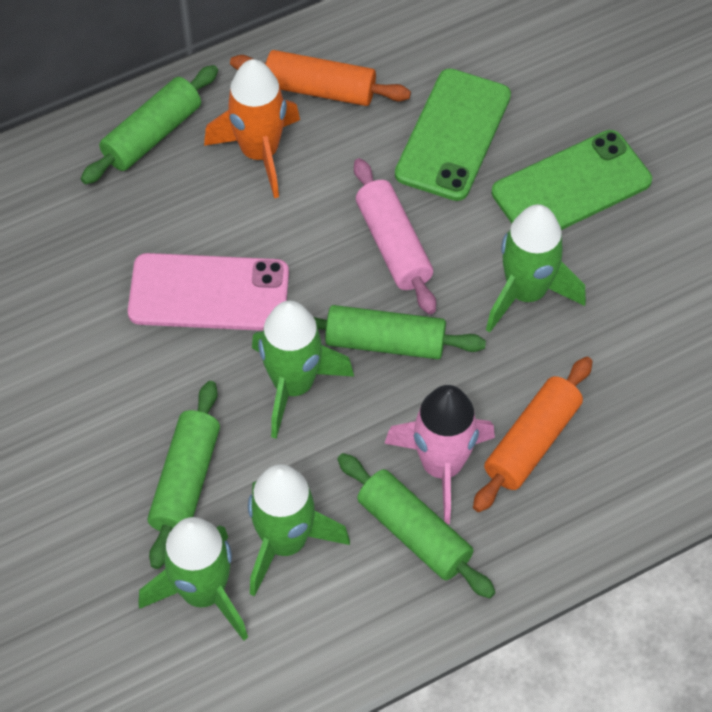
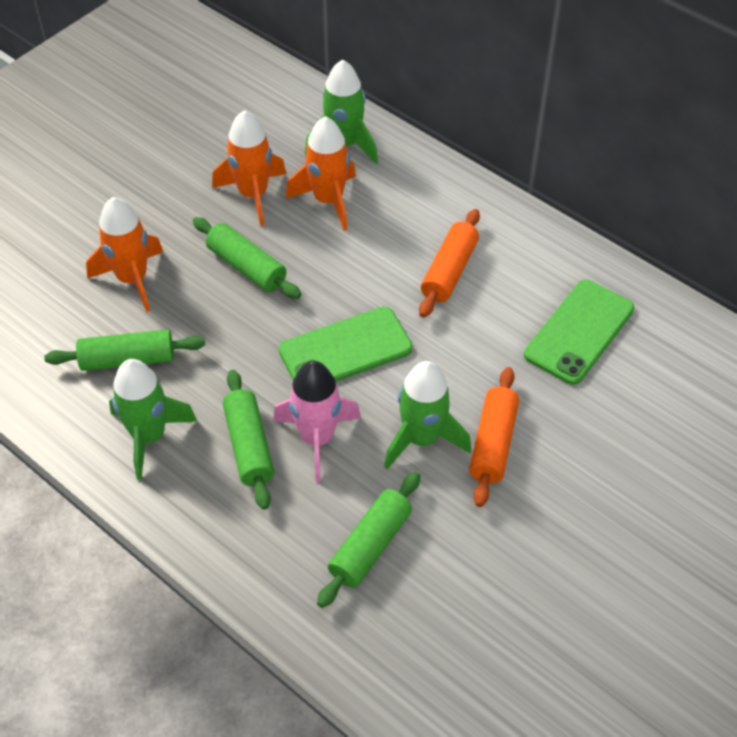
green rocket: 4 -> 3
orange rocket: 1 -> 3
pink phone: 1 -> 0
pink rolling pin: 1 -> 0

